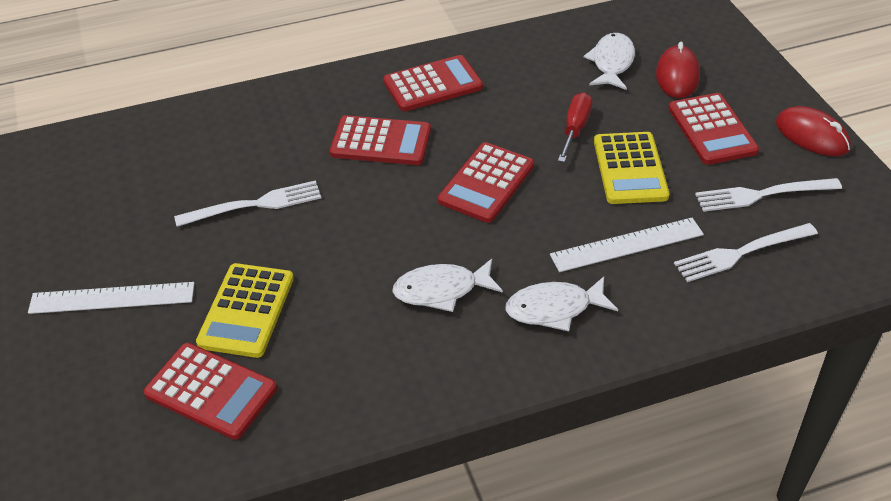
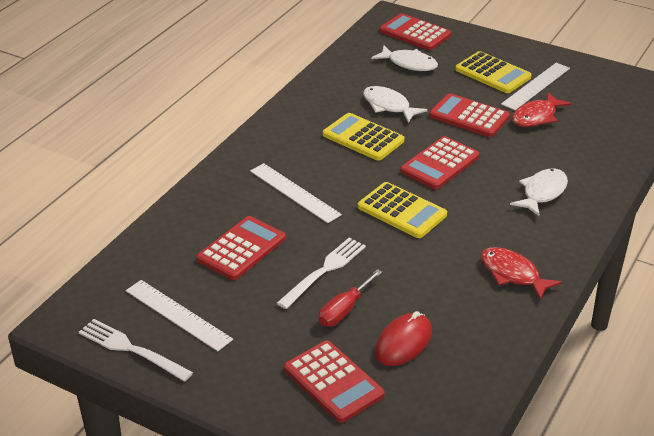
red fish: 0 -> 2
red mouse: 2 -> 1
white fork: 3 -> 2
white ruler: 2 -> 3
yellow calculator: 2 -> 3

